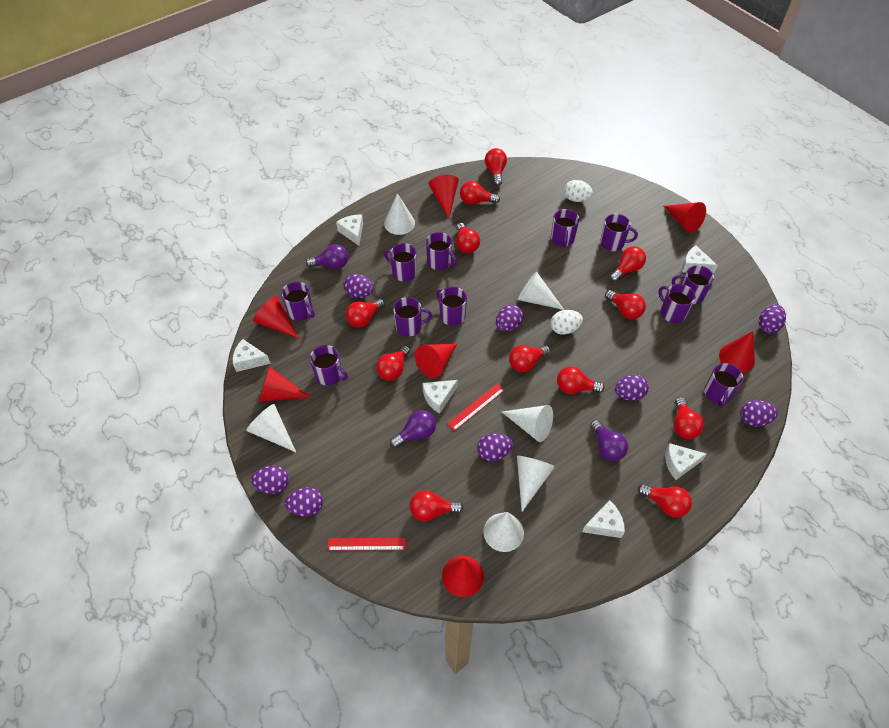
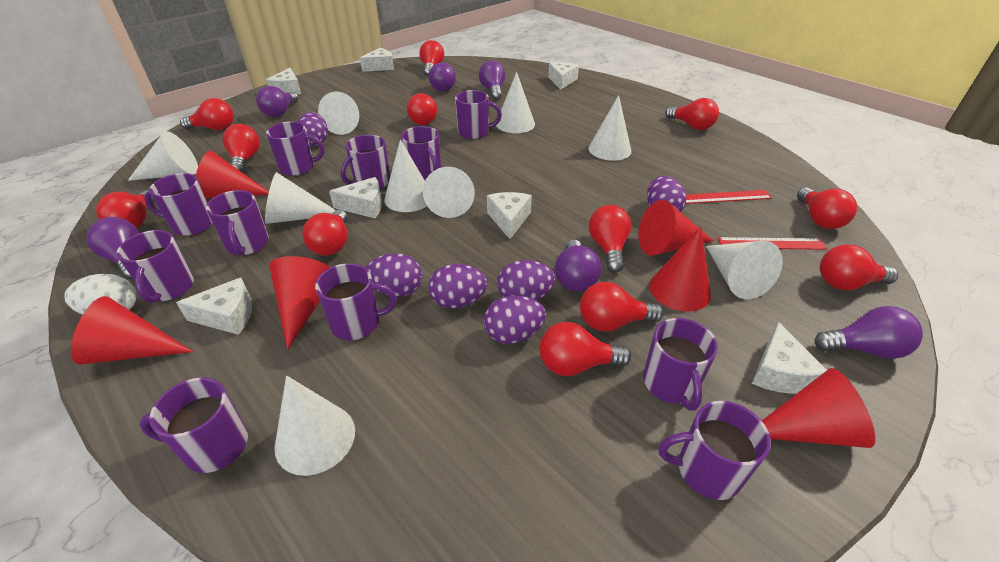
purple egg: 8 -> 6
purple light bulb: 3 -> 6
red cone: 7 -> 6
white cheese: 6 -> 7
white cone: 6 -> 9
white egg: 2 -> 1

